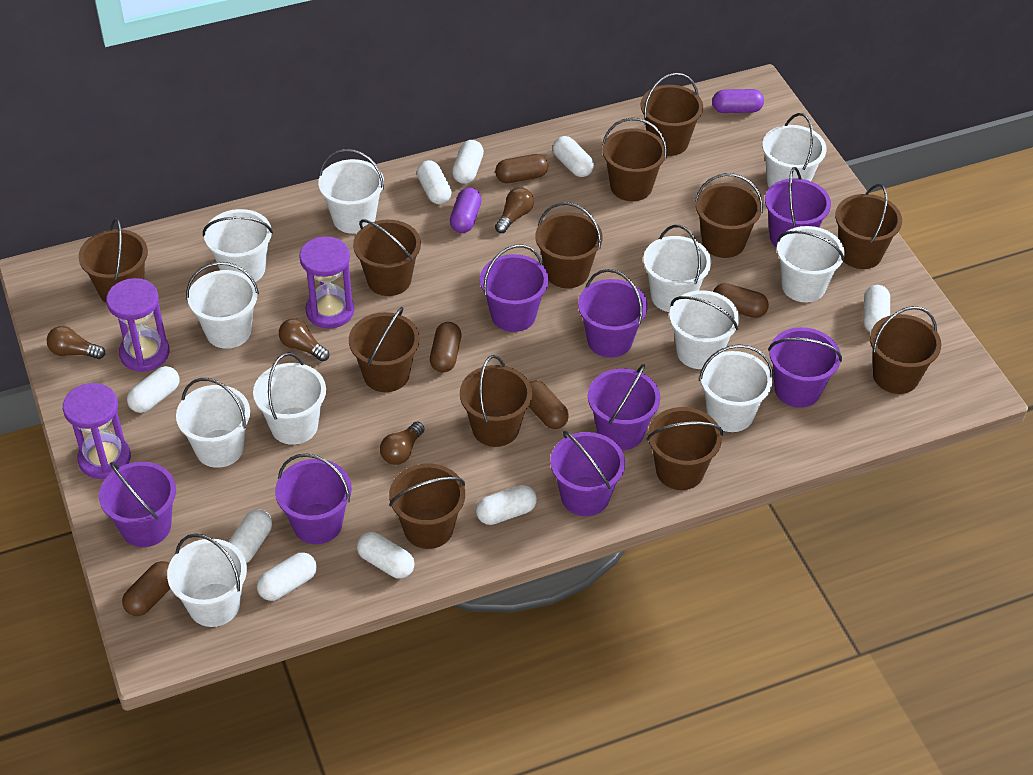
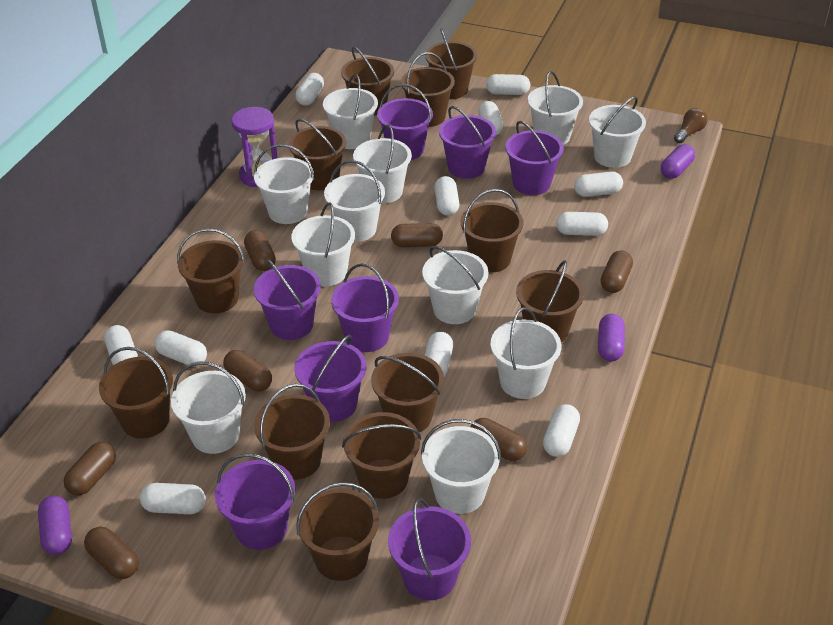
brown capsule: 5 -> 7
brown light bulb: 4 -> 1
purple capsule: 2 -> 3
purple hourglass: 3 -> 1
white capsule: 9 -> 11

